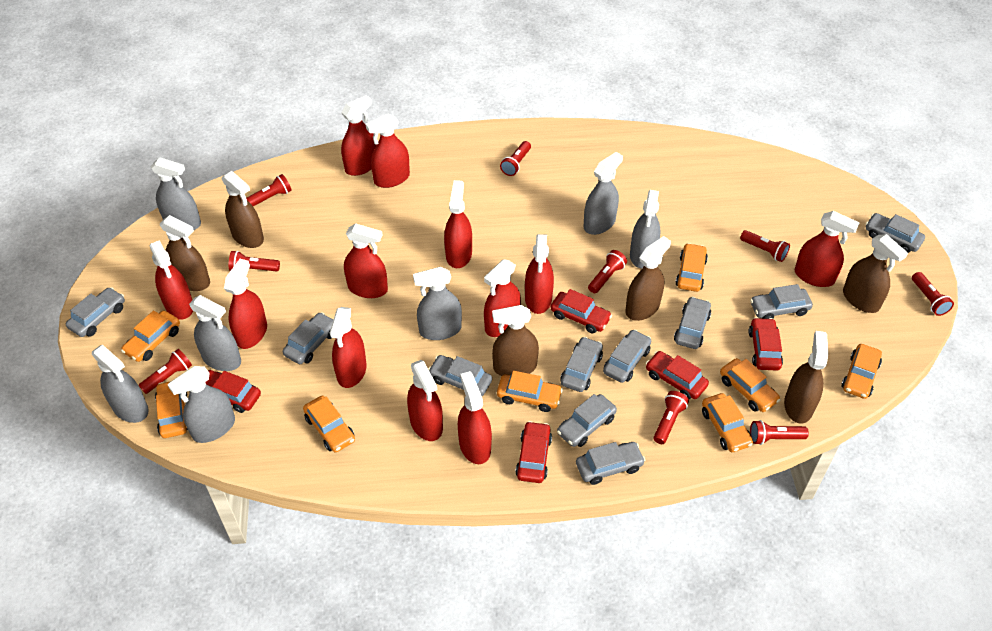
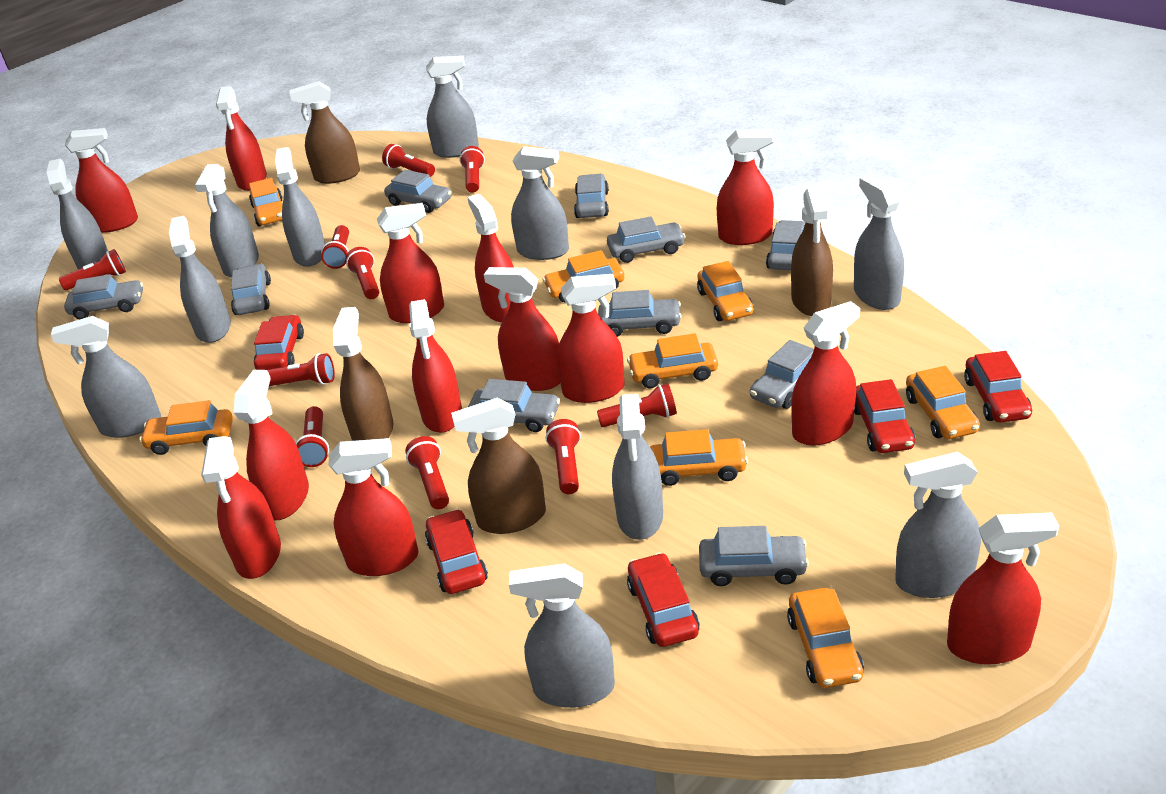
brown spray bottle: 6 -> 4
grey spray bottle: 7 -> 11
red flashlight: 9 -> 10
red spray bottle: 12 -> 13

